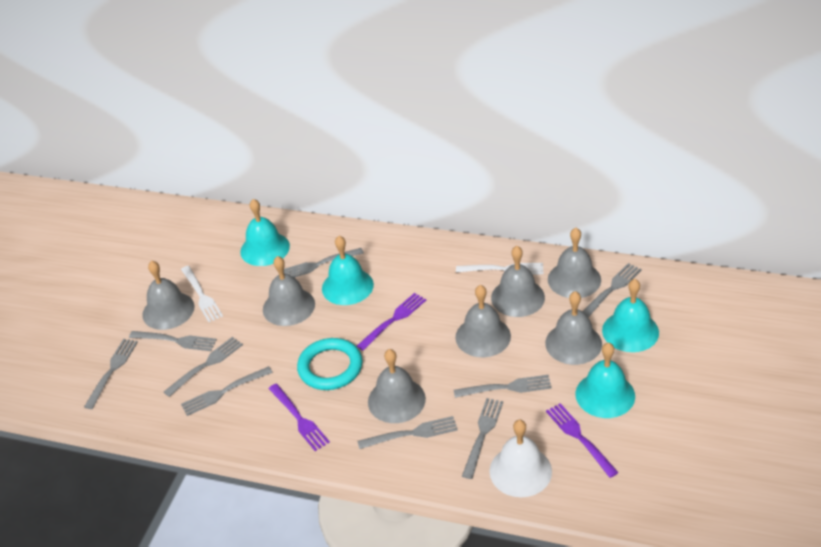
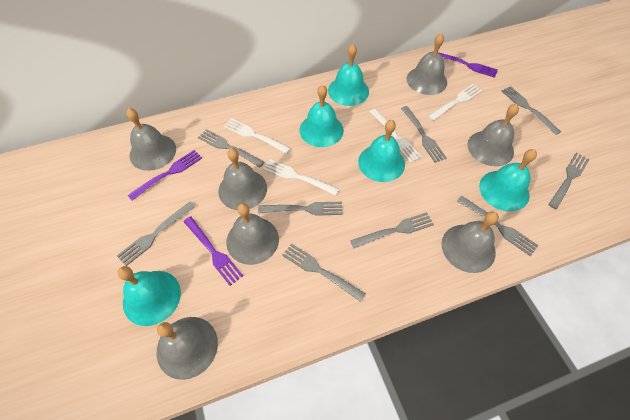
turquoise bell: 4 -> 5
turquoise ring: 1 -> 0
white bell: 1 -> 0
white fork: 2 -> 4

